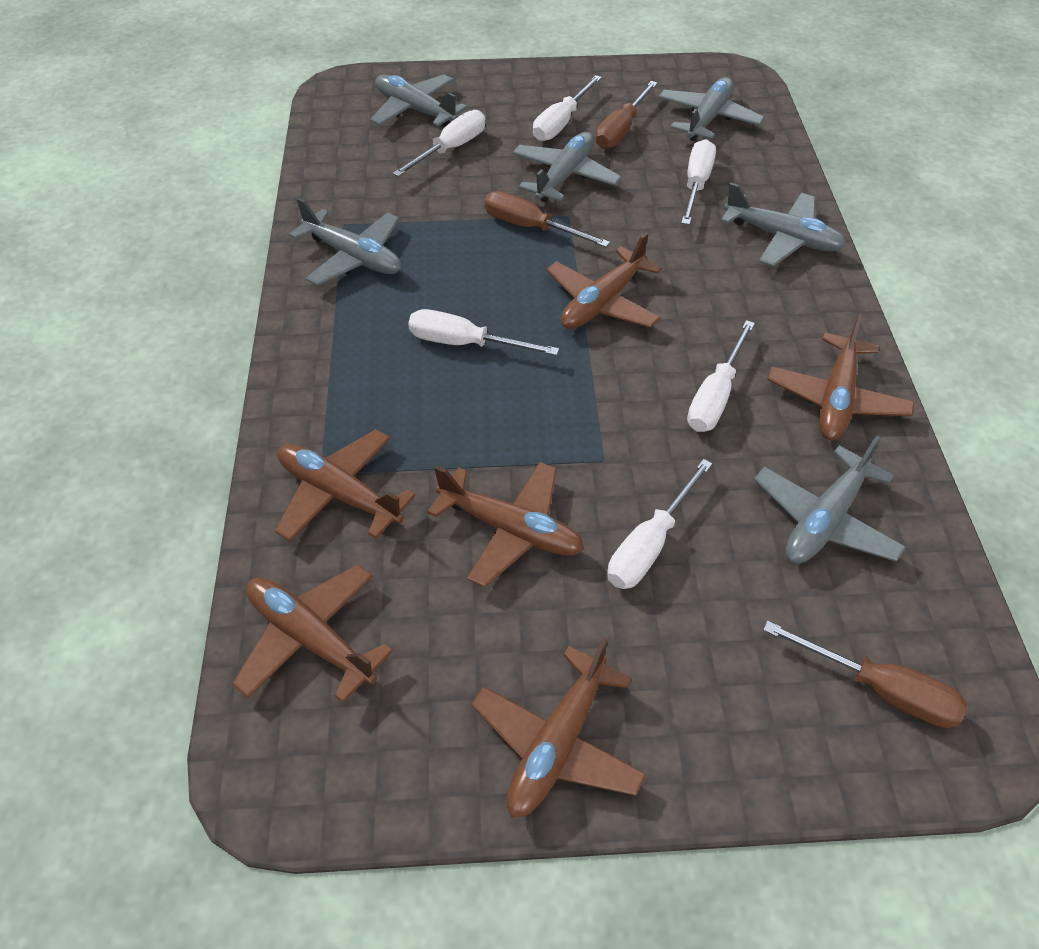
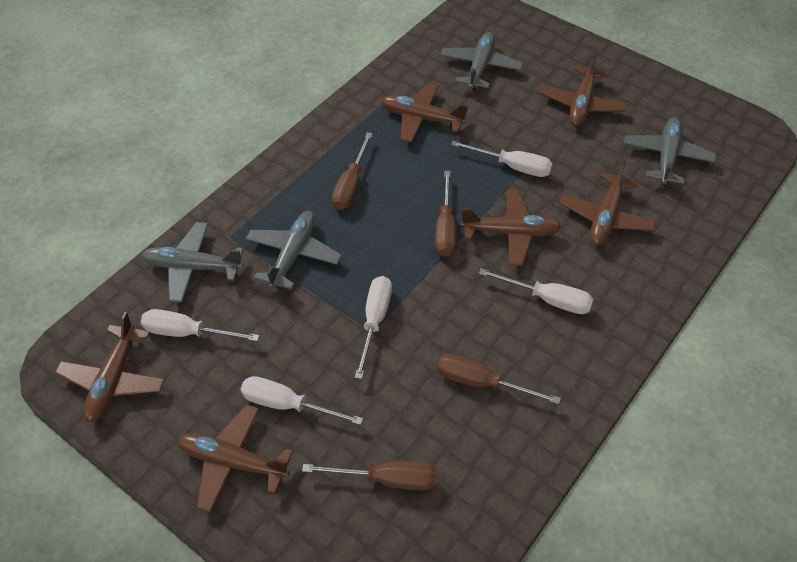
brown screwdriver: 3 -> 4
grey plane: 6 -> 4
white screwdriver: 6 -> 5

